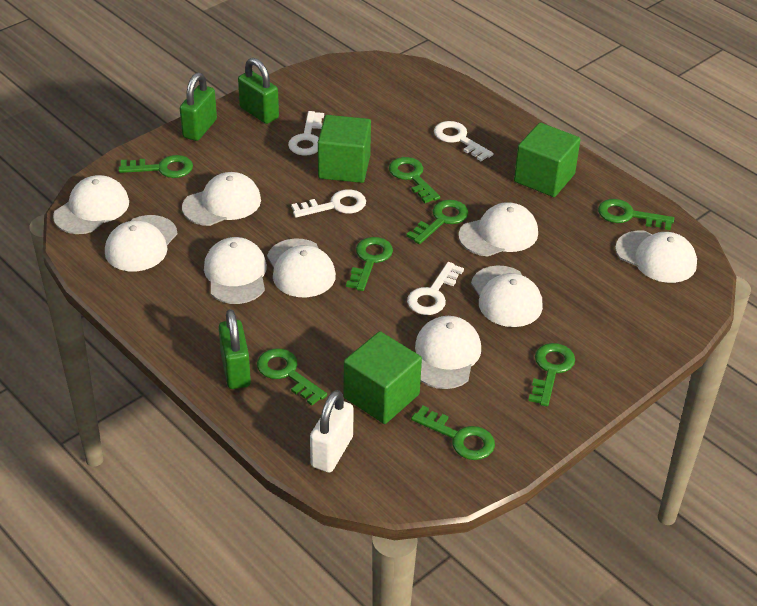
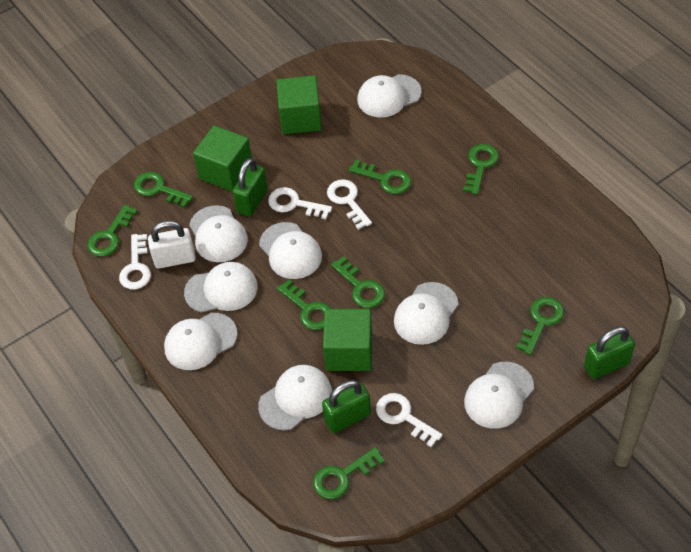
white cap: 9 -> 8

